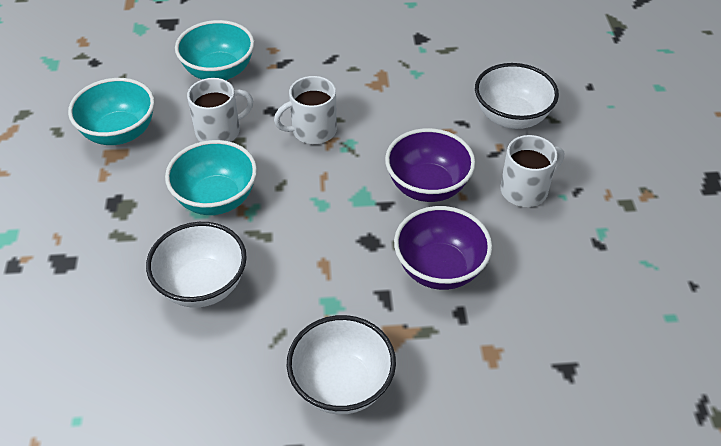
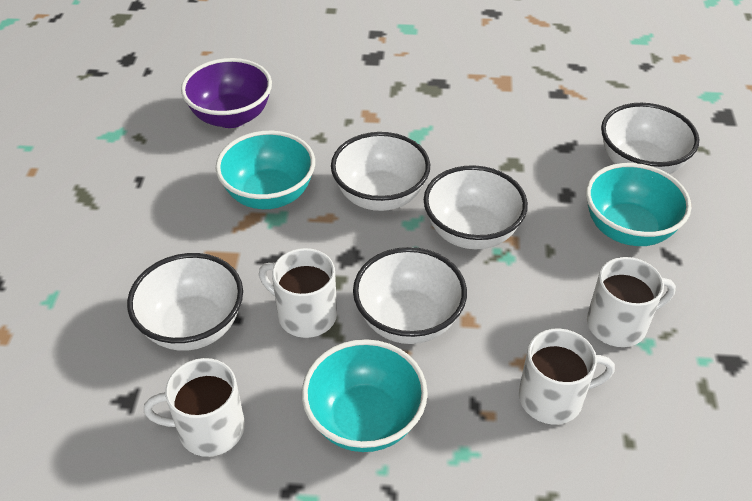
purple bowl: 2 -> 1
white bowl: 3 -> 5
white mug: 3 -> 4

